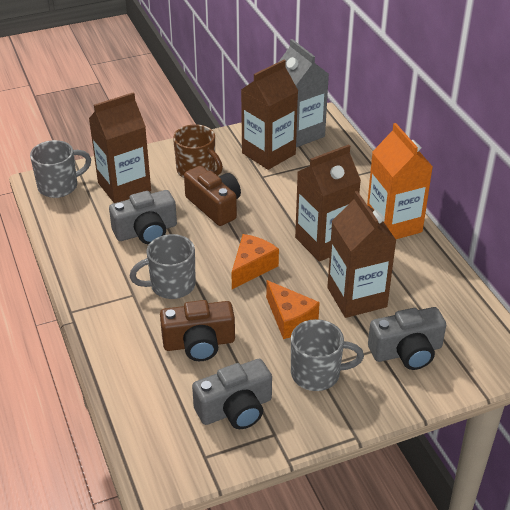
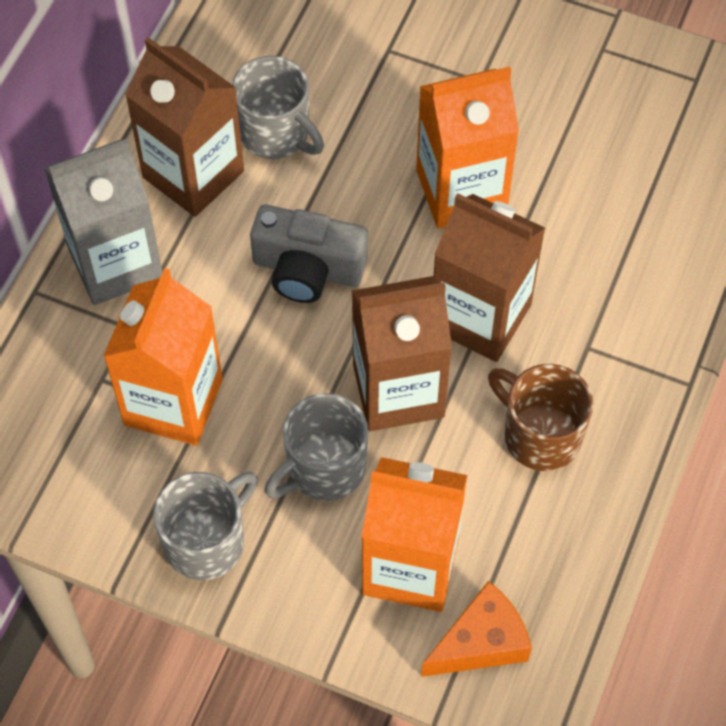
brown camera: 2 -> 0
brown carton: 4 -> 3
grey camera: 3 -> 1
orange carton: 1 -> 3
orange cheese: 2 -> 1

